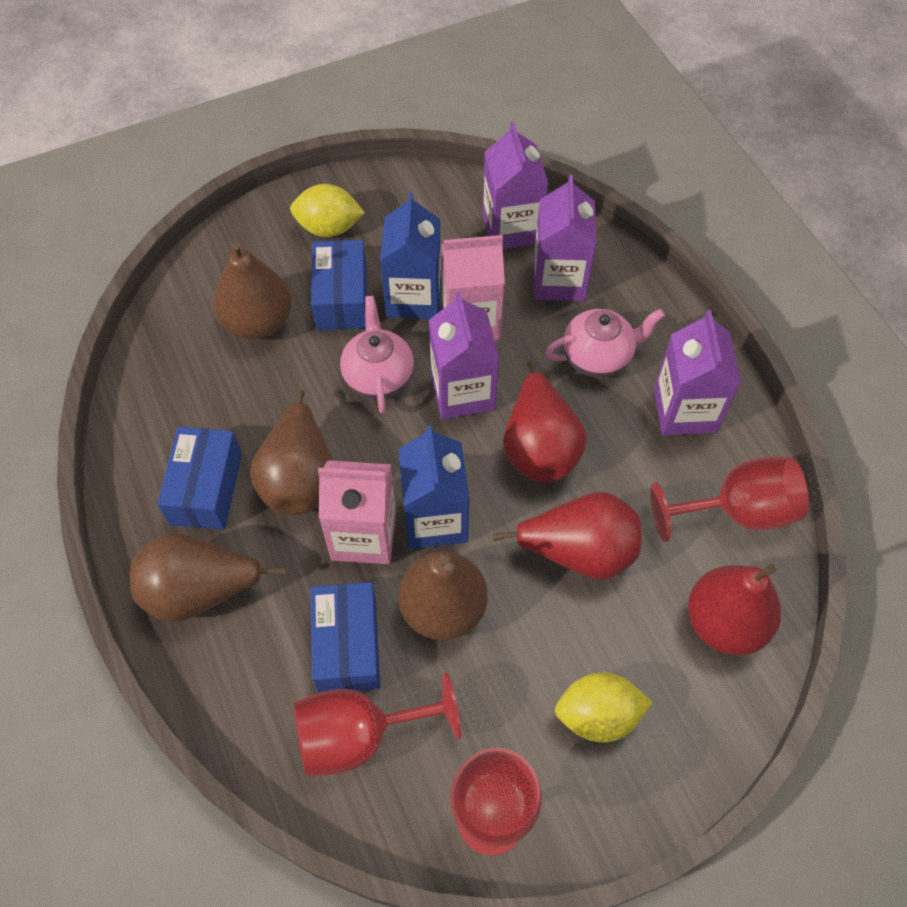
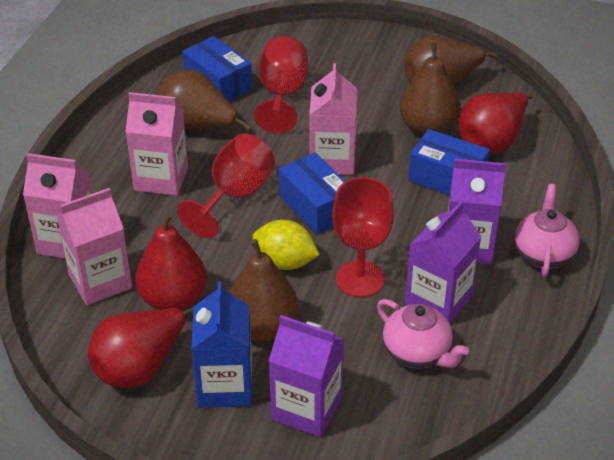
blue carton: 2 -> 1
pink carton: 2 -> 4
purple carton: 4 -> 3
yellow lemon: 2 -> 1

